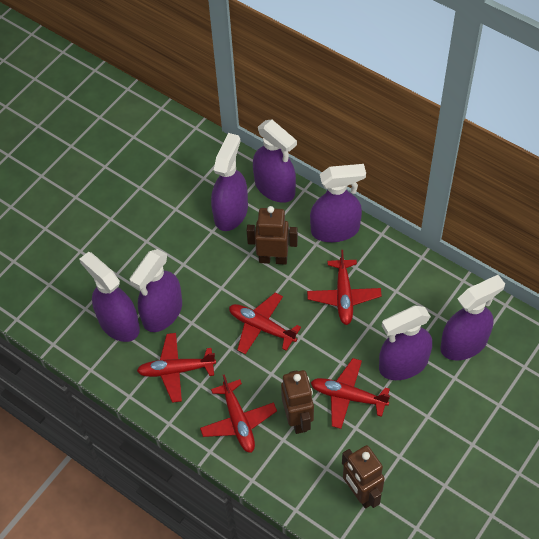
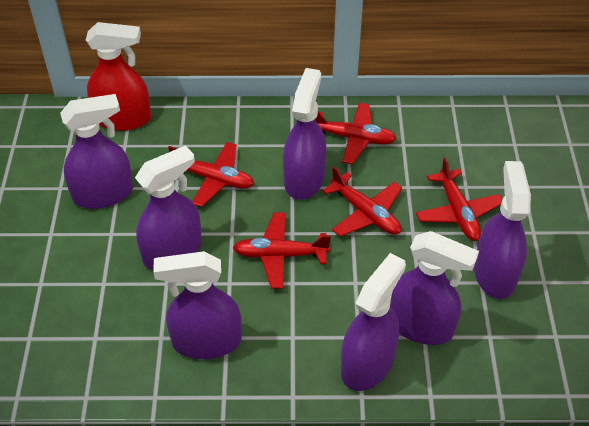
brown robot: 3 -> 0
red spray bottle: 0 -> 1

